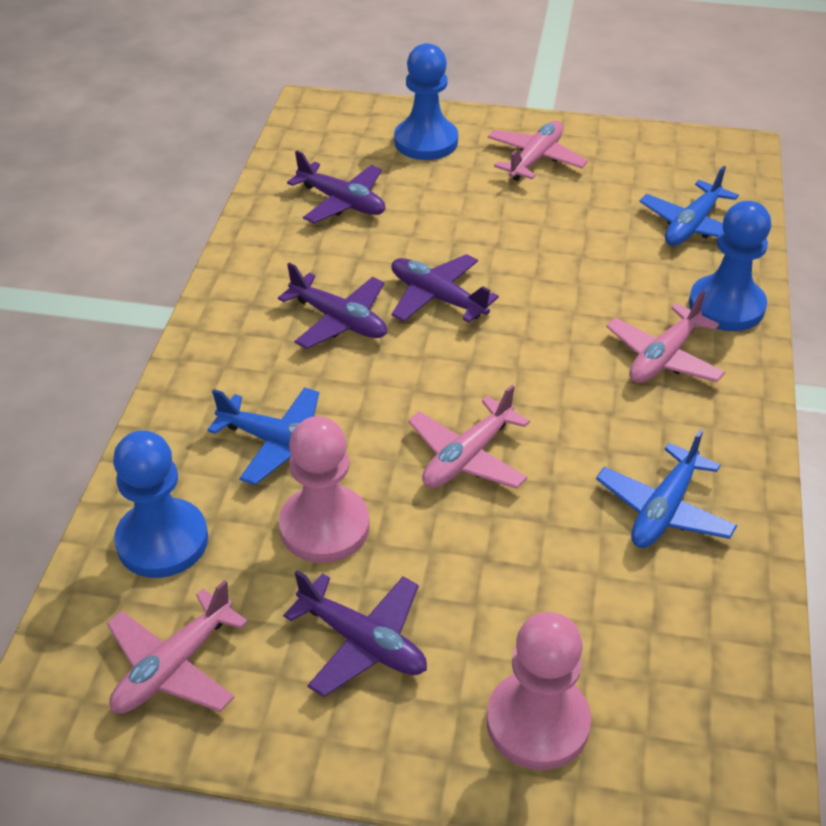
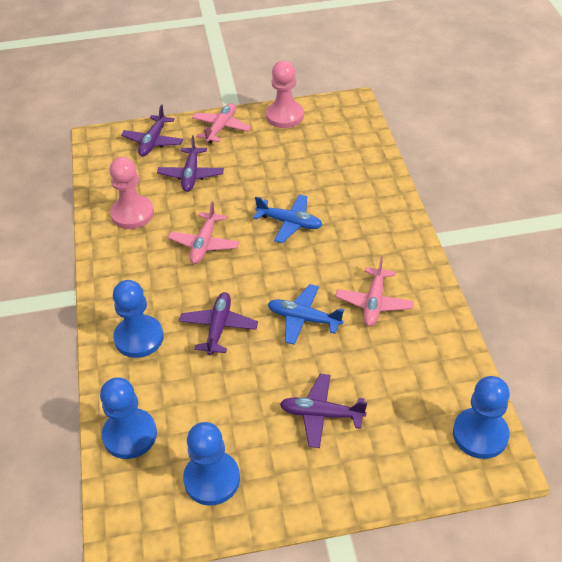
blue pawn: 3 -> 4
blue plane: 3 -> 2
pink plane: 4 -> 3

